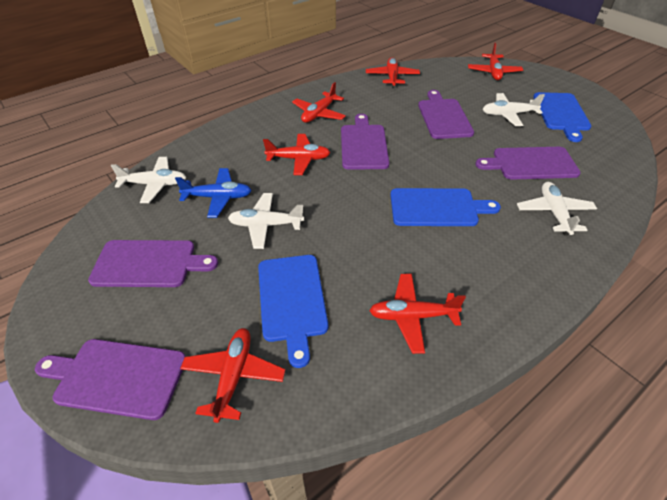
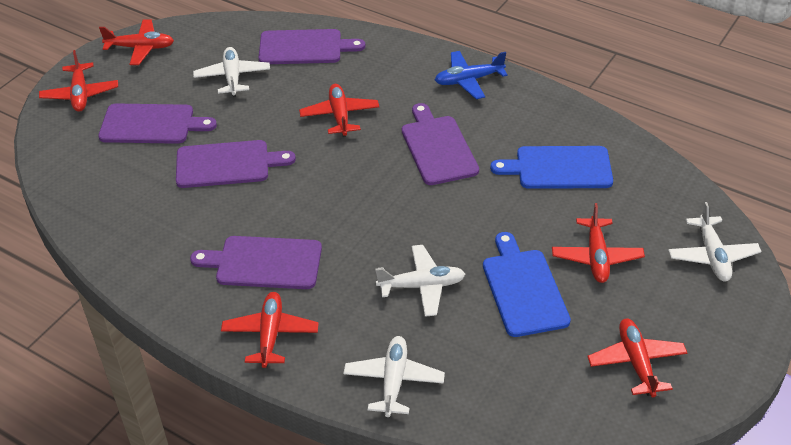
blue cutting board: 3 -> 2

